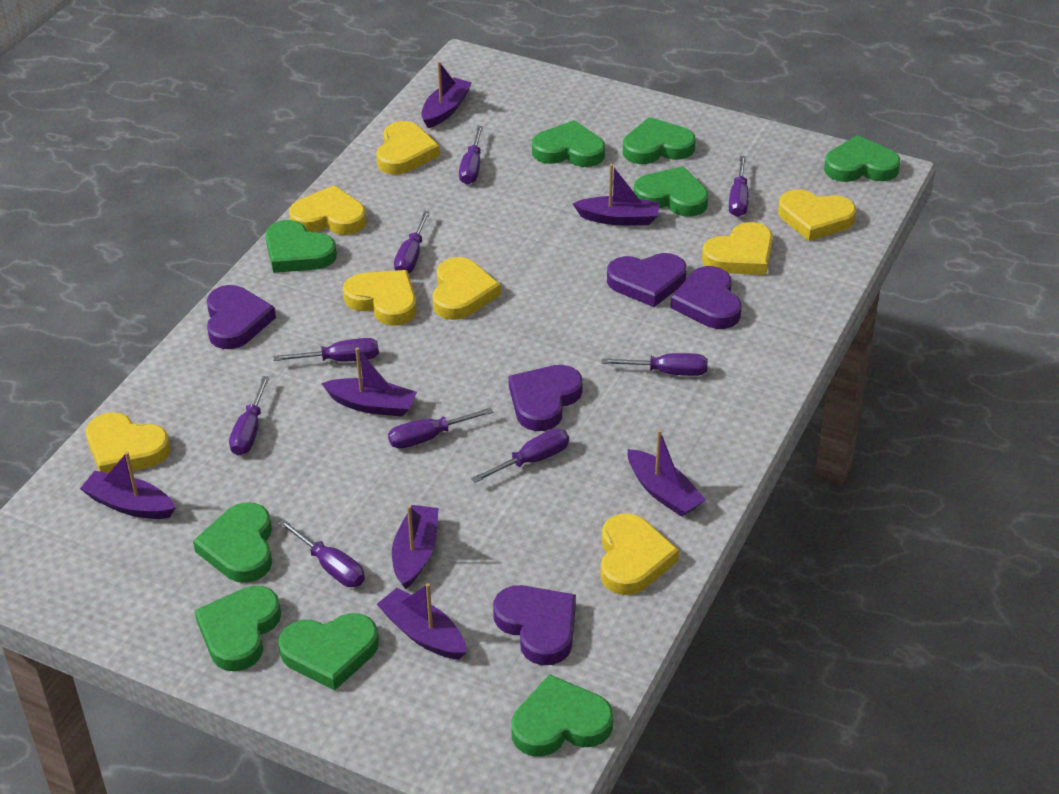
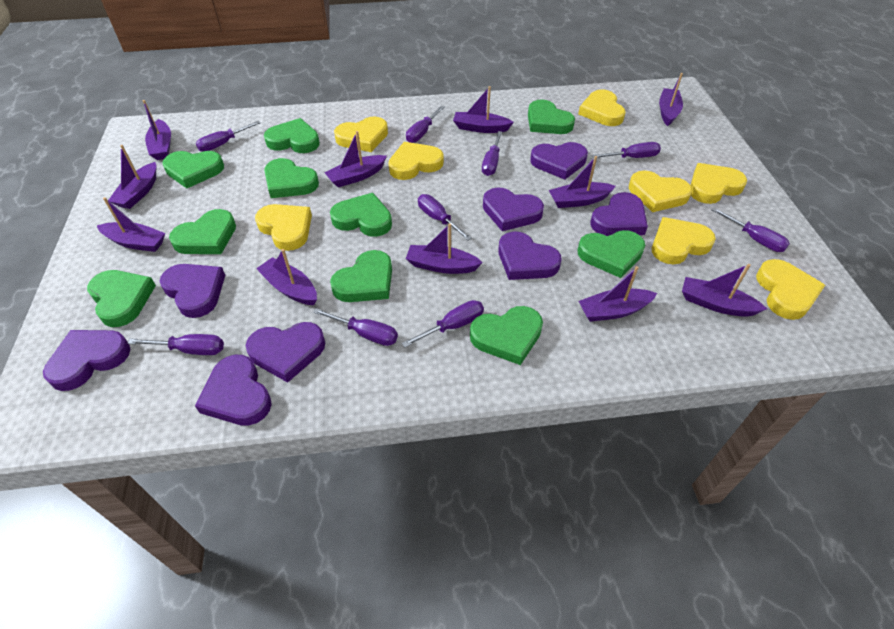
green heart: 9 -> 10
purple boat: 7 -> 11
purple heart: 5 -> 8

